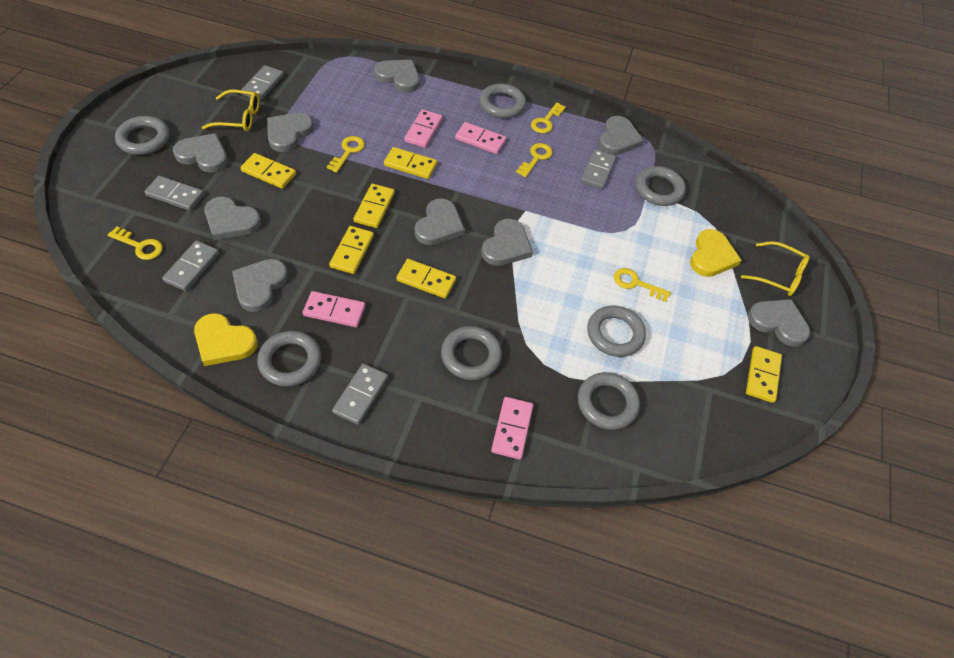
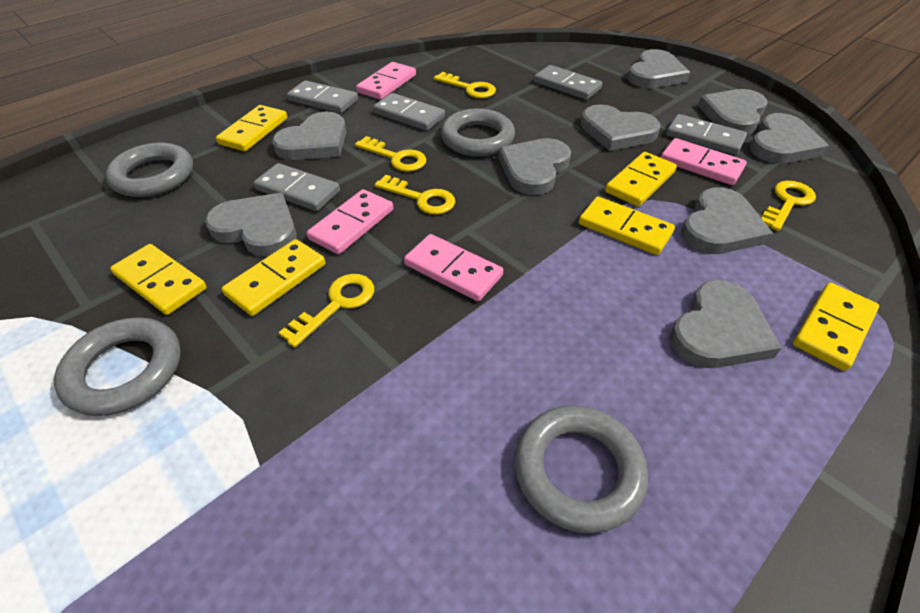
grey ring: 7 -> 4
yellow glasses: 2 -> 0
yellow heart: 2 -> 0

